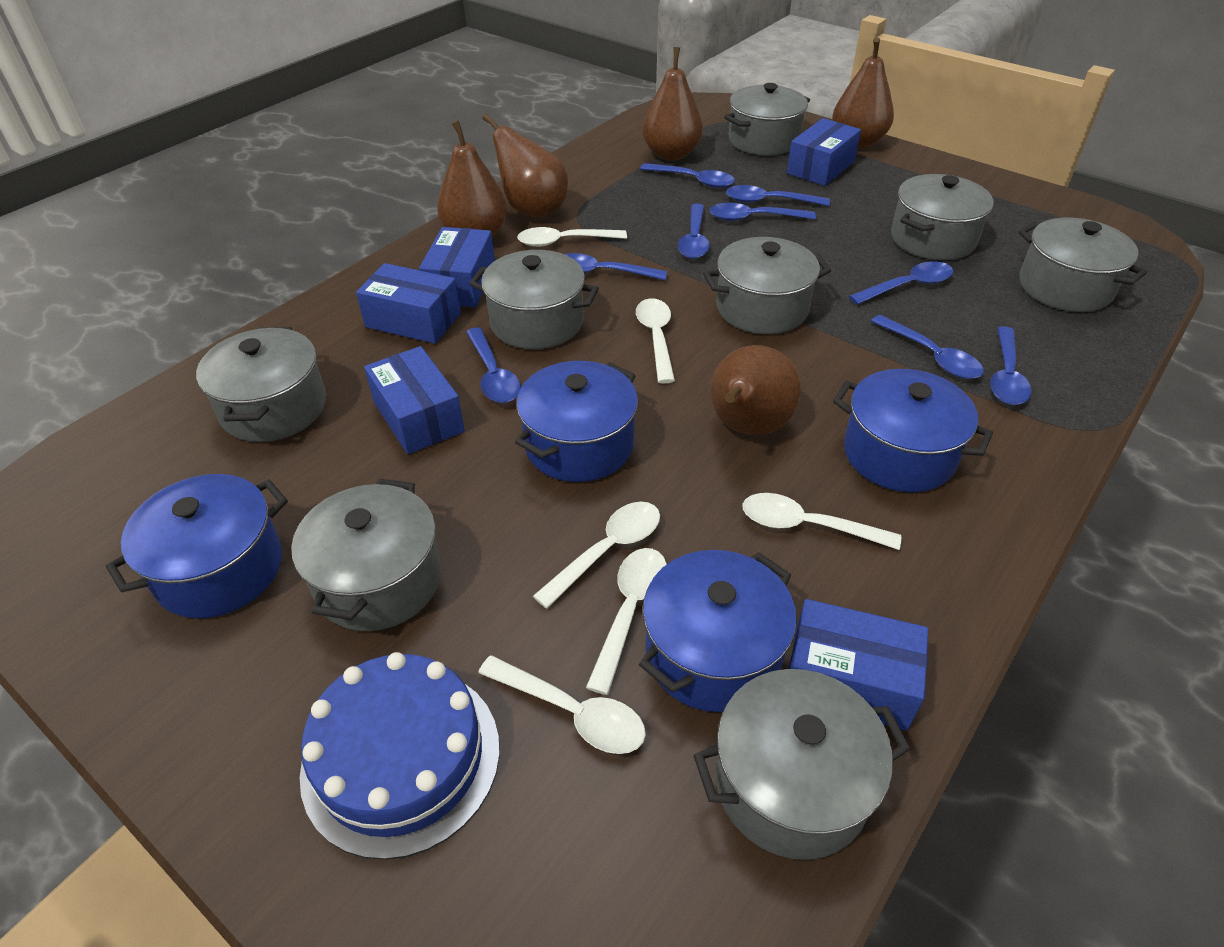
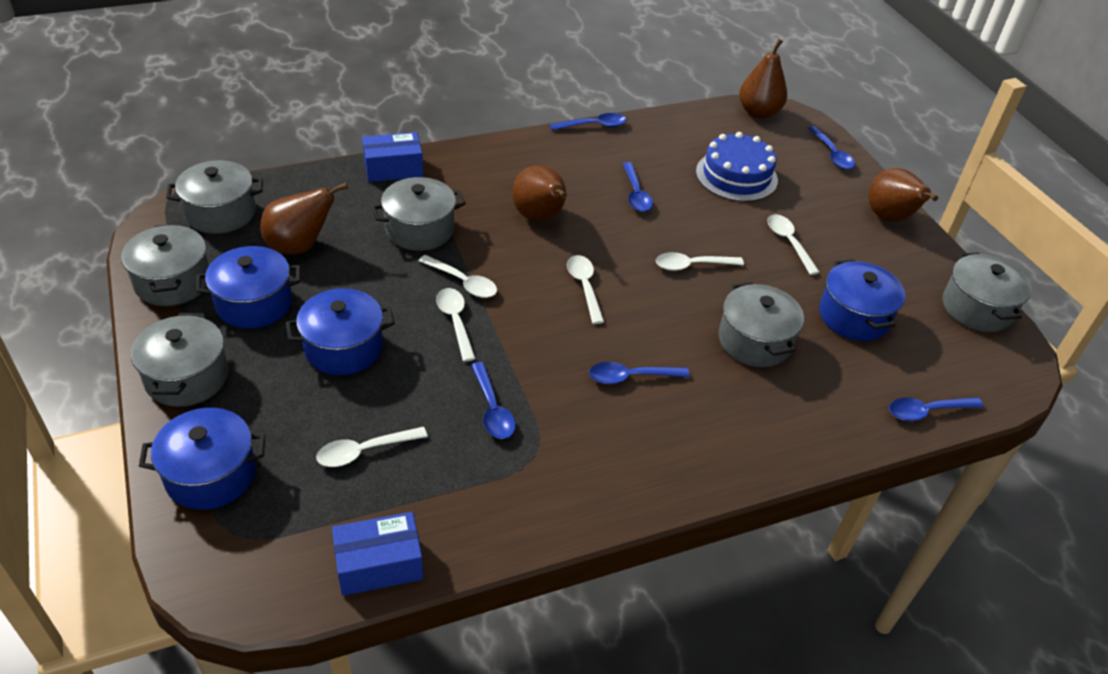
blue box: 5 -> 2
blue spoon: 9 -> 6
brown pear: 5 -> 4
grey pot: 8 -> 6

